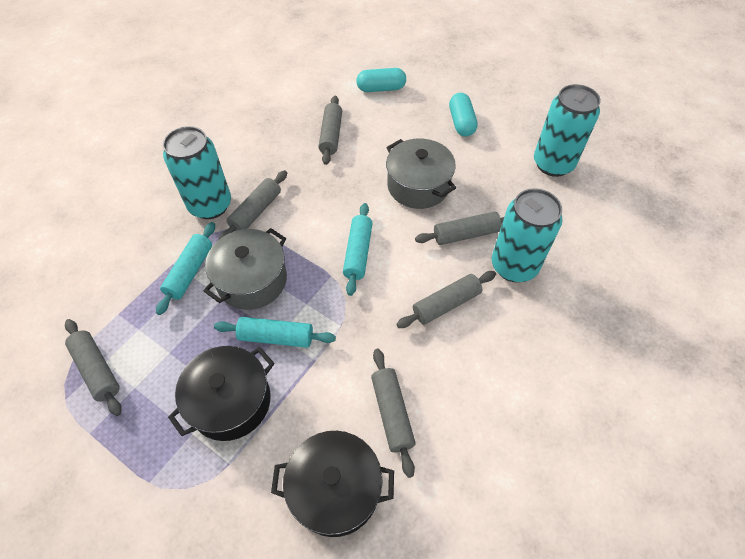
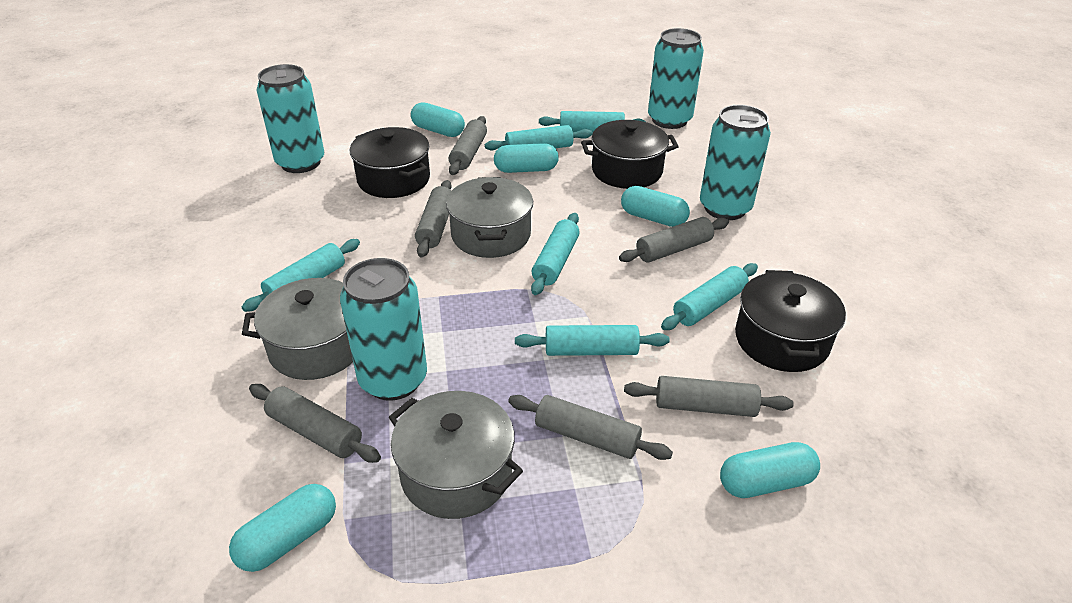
black pot: 2 -> 3
grey pot: 2 -> 3
turquoise can: 3 -> 4
turquoise capsule: 2 -> 5
turquoise rolling pin: 3 -> 6

